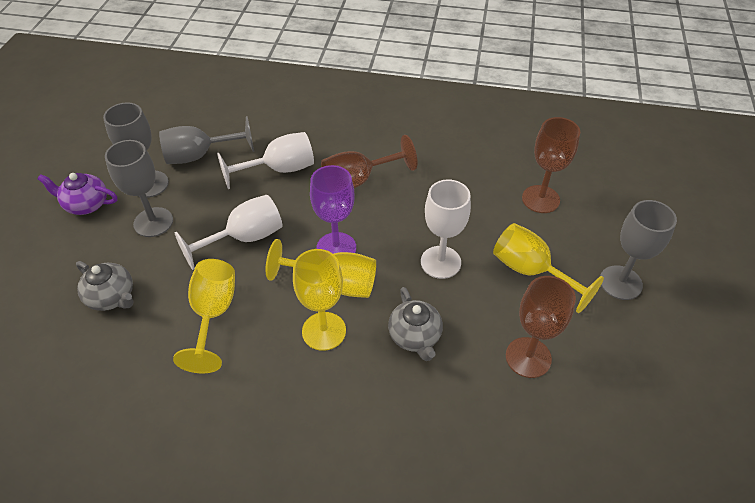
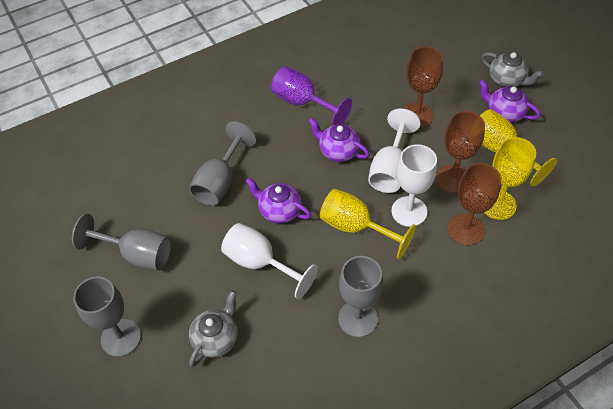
purple teapot: 1 -> 3
yellow goblet: 4 -> 3

